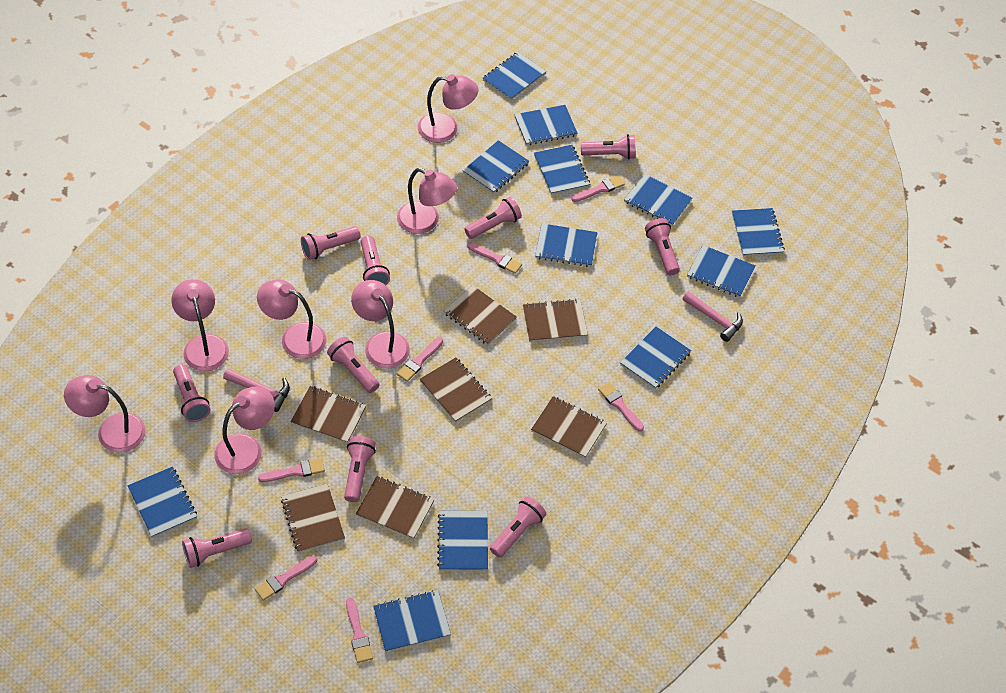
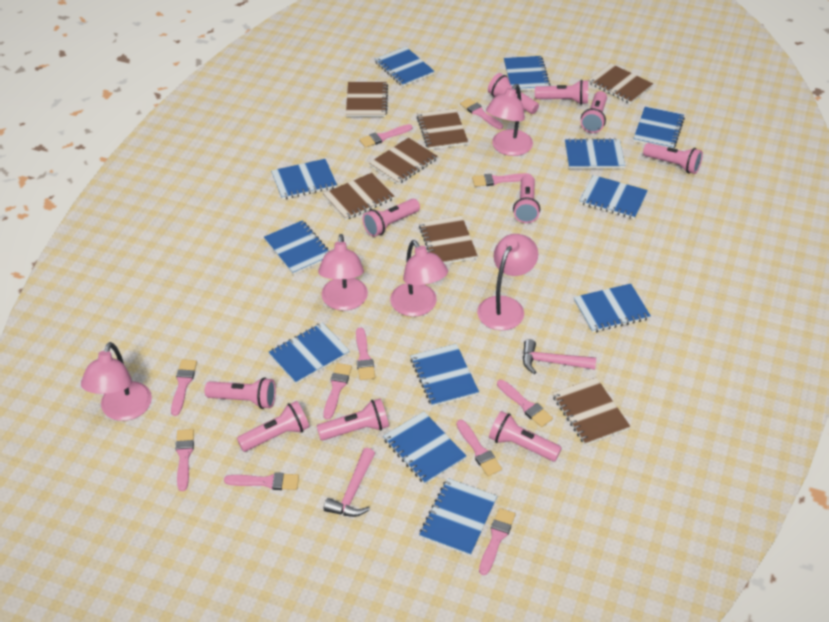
pink brush: 7 -> 11
pink lamp: 7 -> 5

